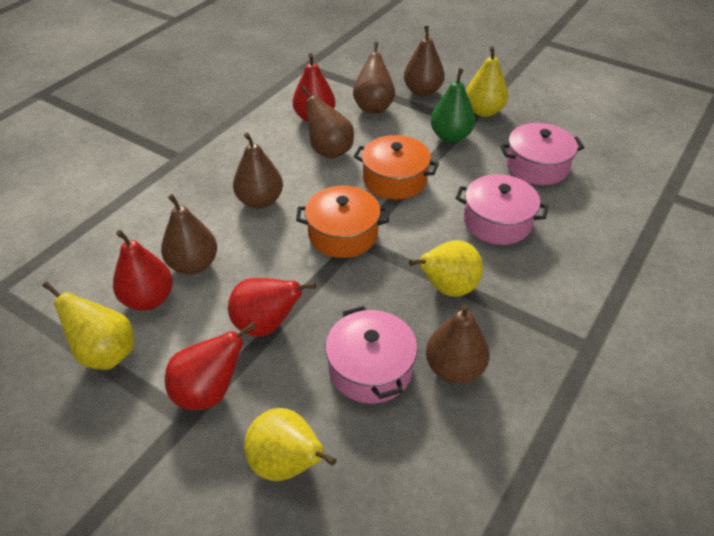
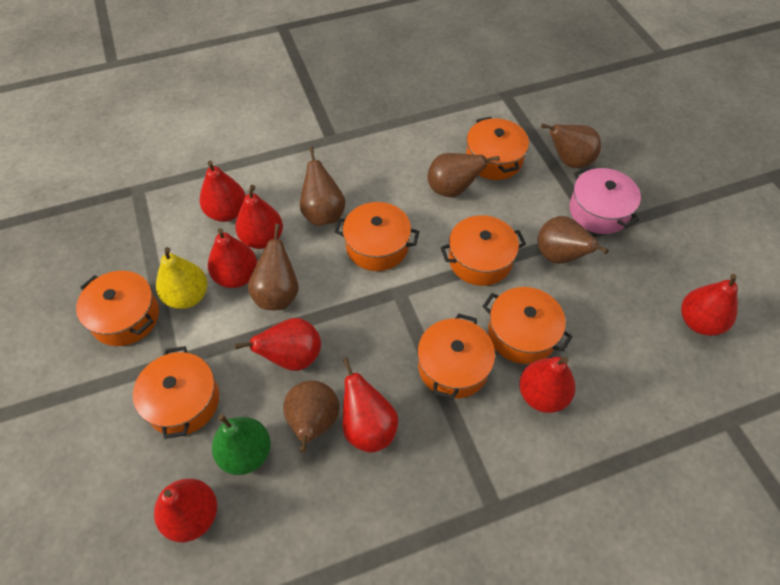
orange pot: 2 -> 7
pink pot: 3 -> 1
red pear: 4 -> 8
yellow pear: 4 -> 1

